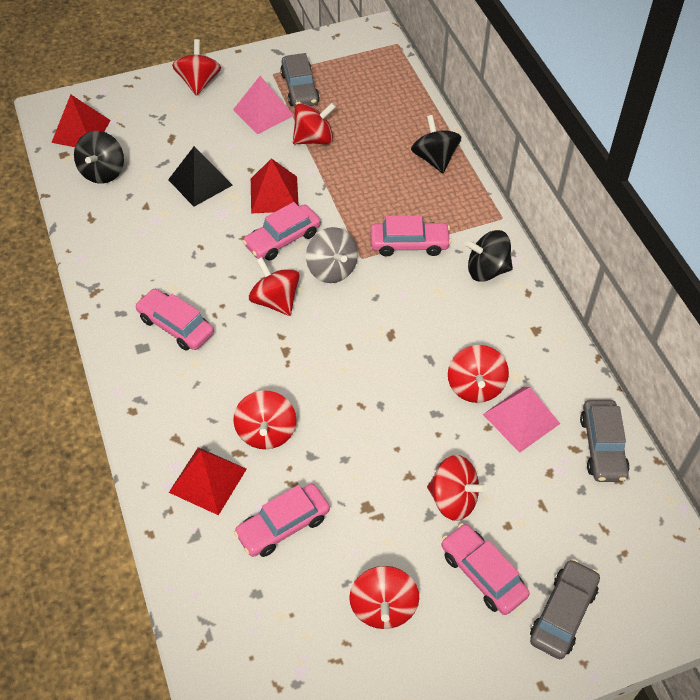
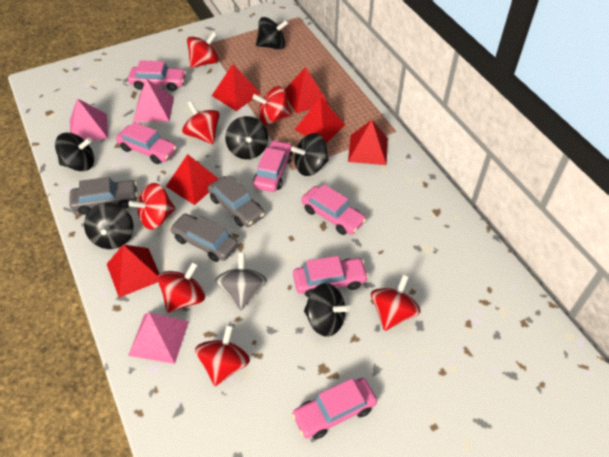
black pyramid: 1 -> 0
black spinning top: 3 -> 6
pink car: 5 -> 6
pink pyramid: 2 -> 3
red pyramid: 3 -> 6

